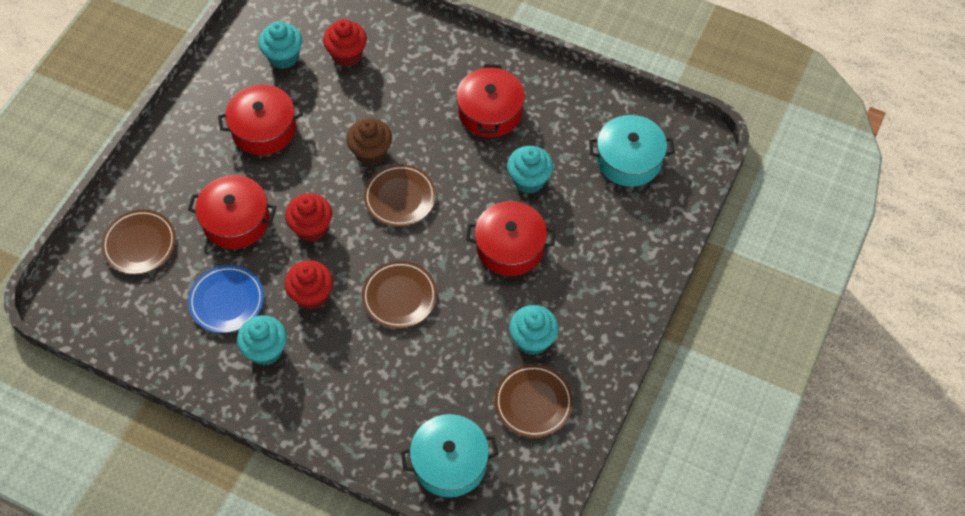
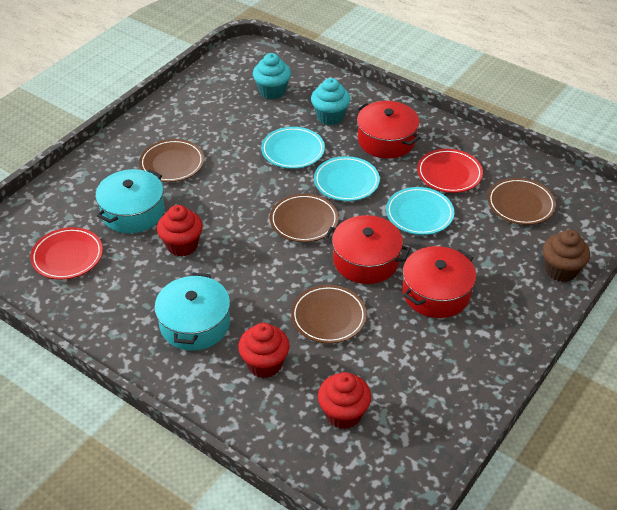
blue plate: 1 -> 0
red plate: 0 -> 2
red pot: 4 -> 3
turquoise cupcake: 4 -> 2
turquoise plate: 0 -> 3

